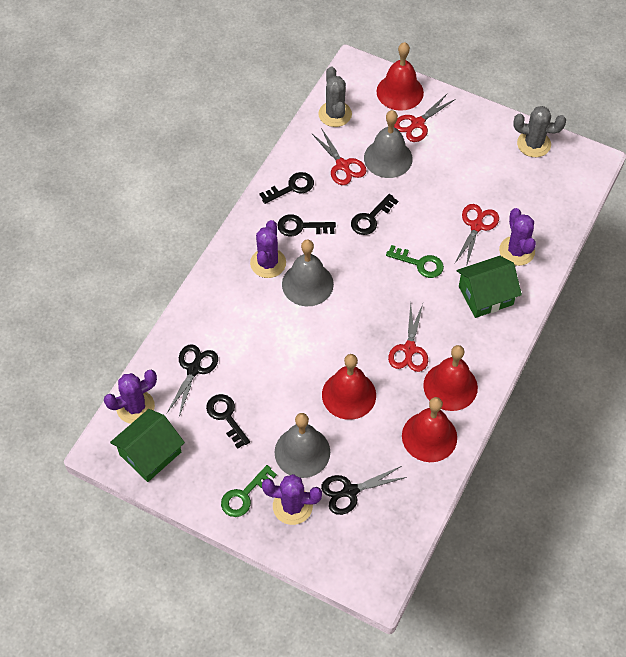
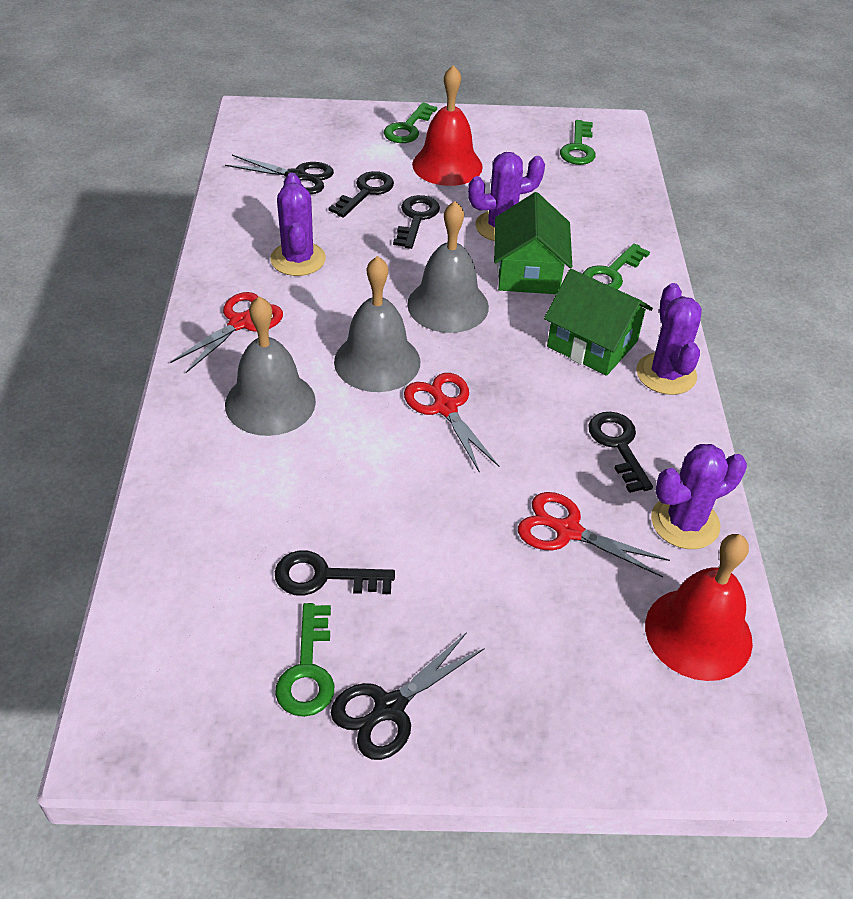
green key: 2 -> 4
grey cactus: 2 -> 0
red bell: 4 -> 2
red scissors: 4 -> 3

